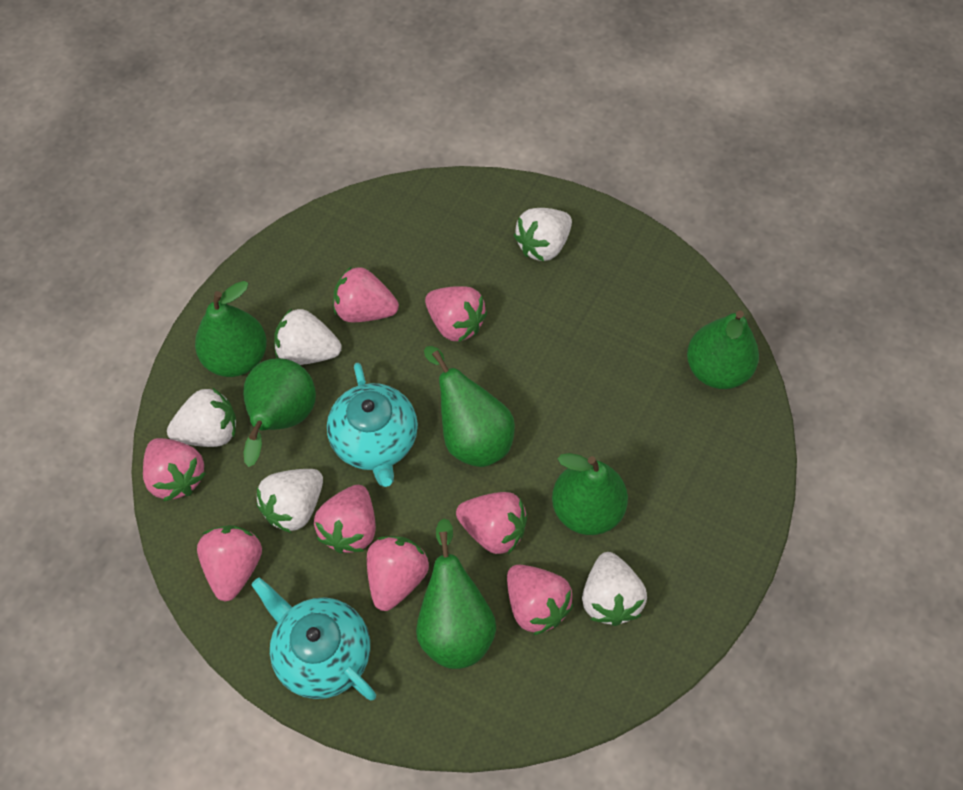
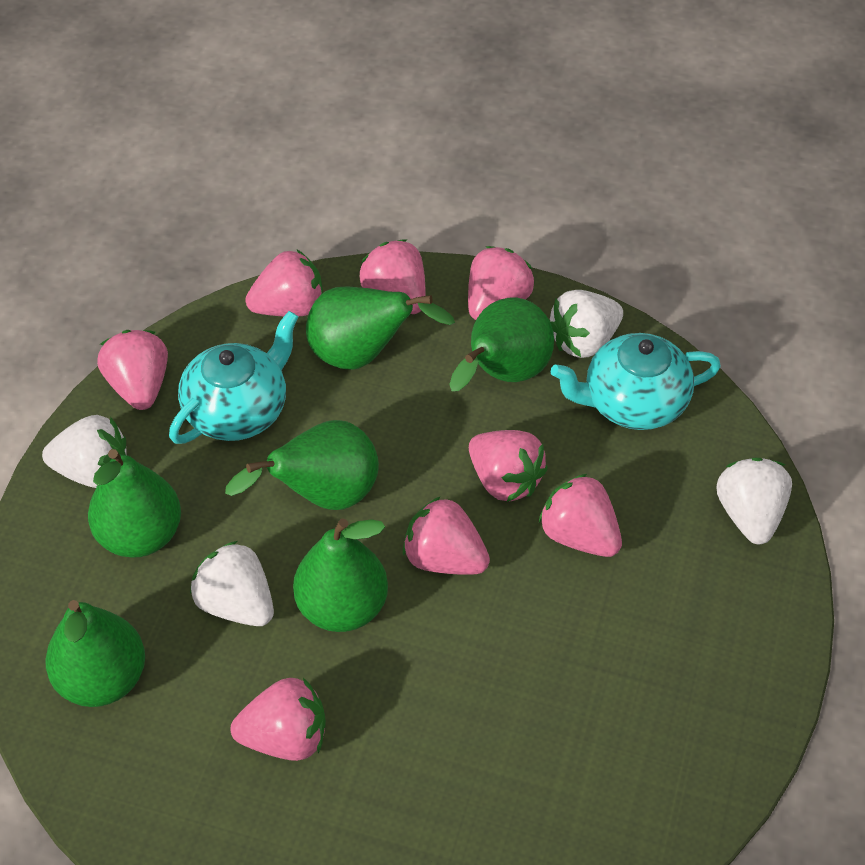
white strawberry: 5 -> 4

